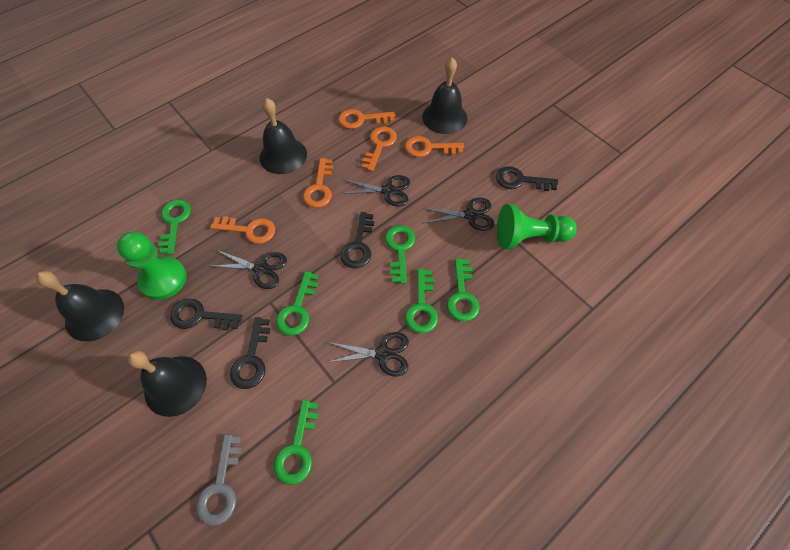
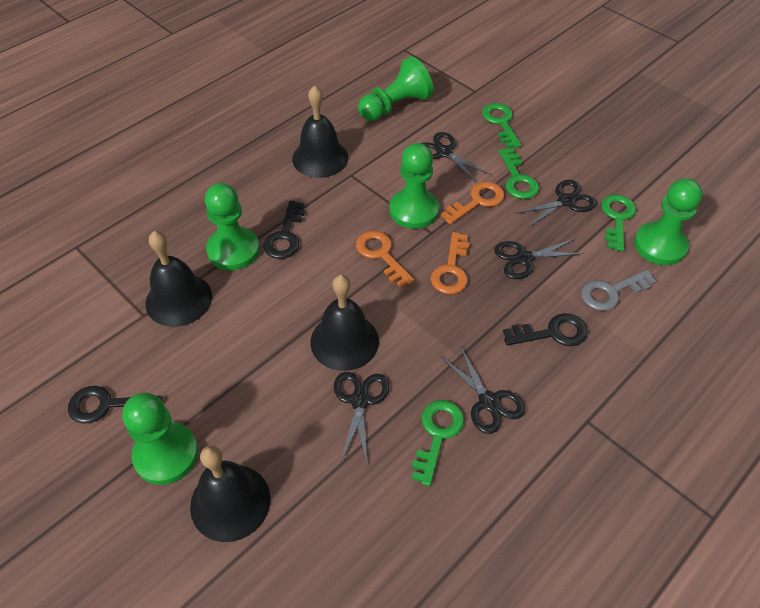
black key: 4 -> 3
black scissors: 4 -> 5
green key: 6 -> 4
green pawn: 2 -> 5
orange key: 5 -> 3

